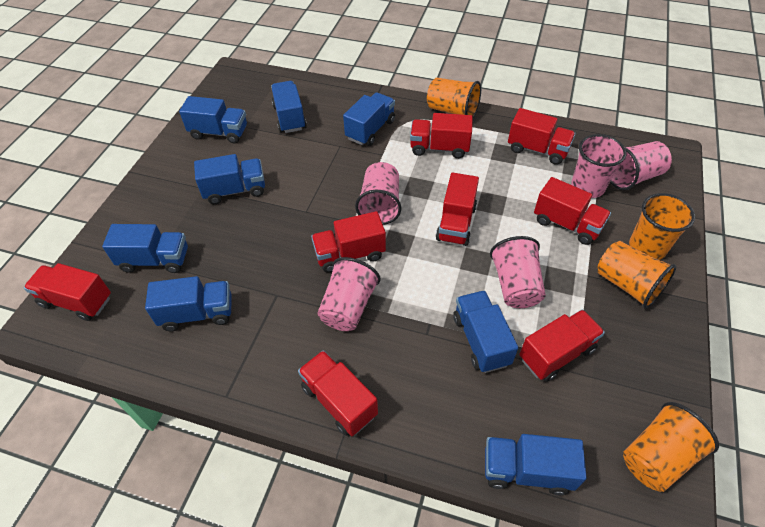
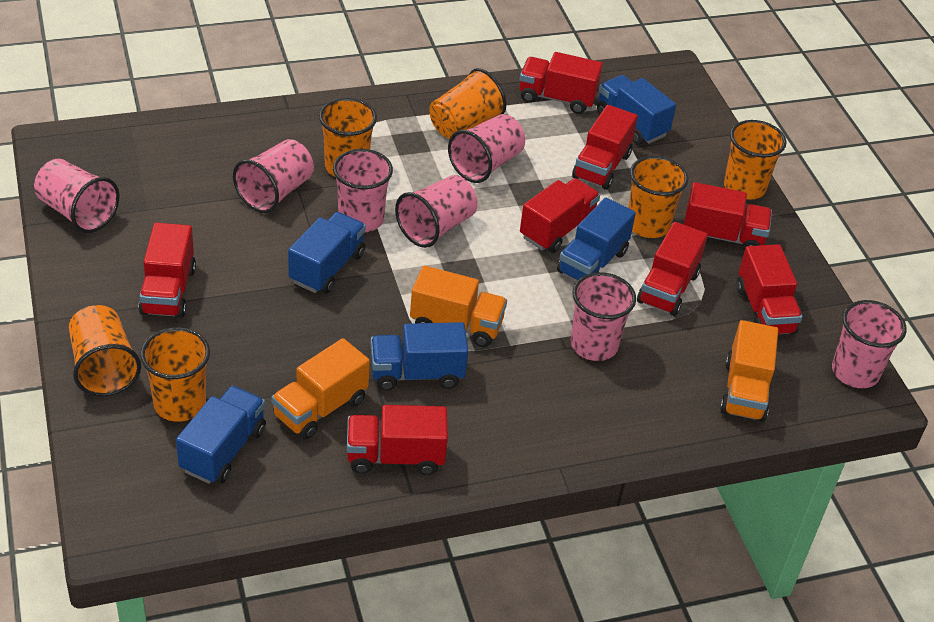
blue truck: 8 -> 5
orange cup: 4 -> 6
orange truck: 0 -> 3
pink cup: 5 -> 7

